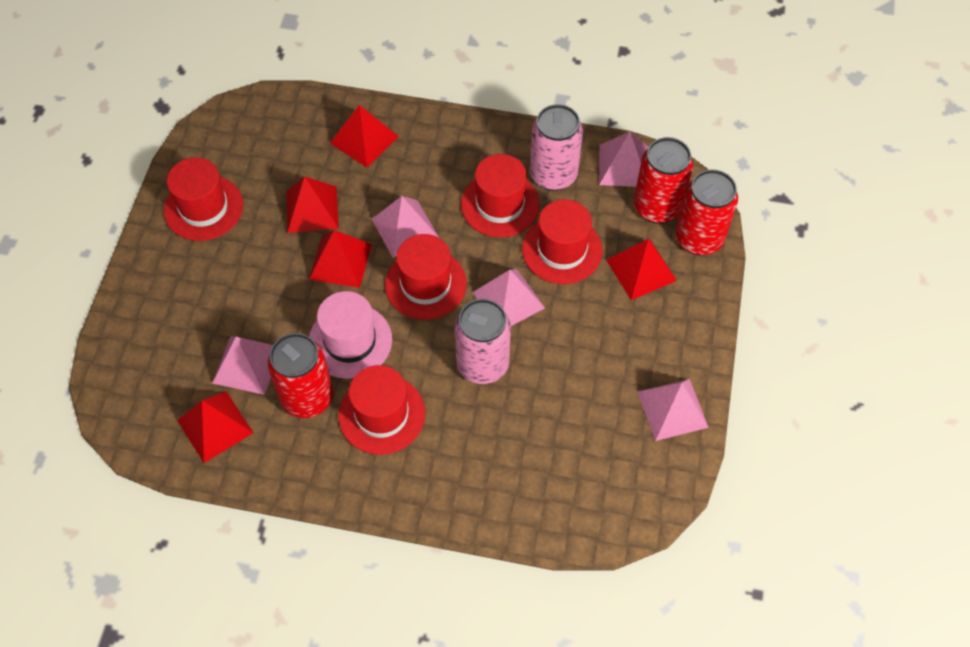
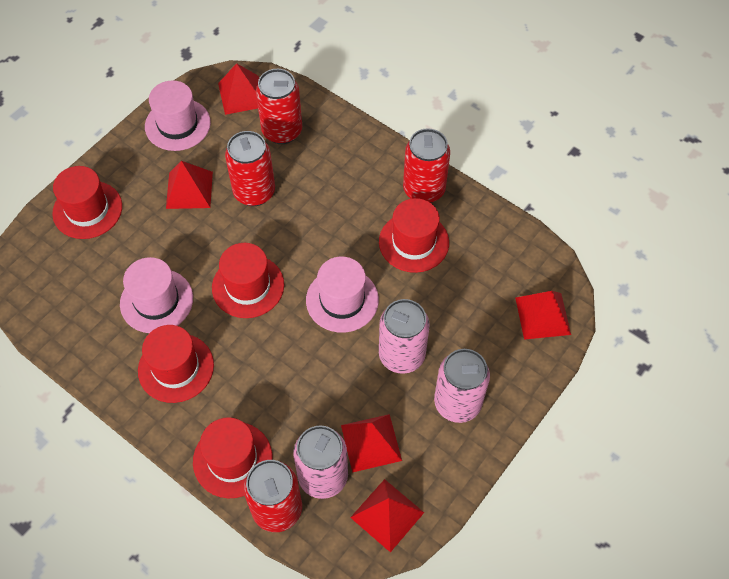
pink can: 2 -> 3
pink hat: 1 -> 3
pink pyramid: 5 -> 0
red can: 3 -> 4

